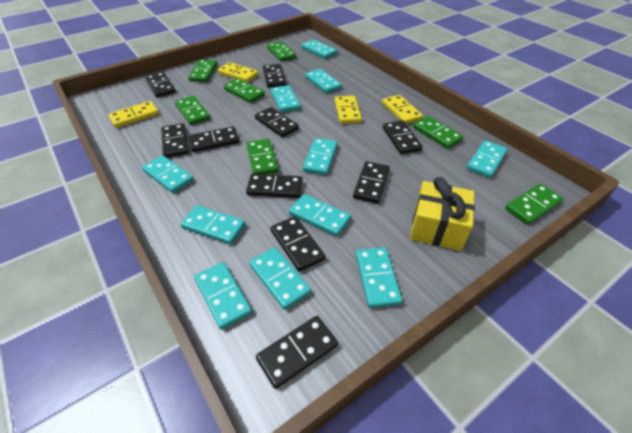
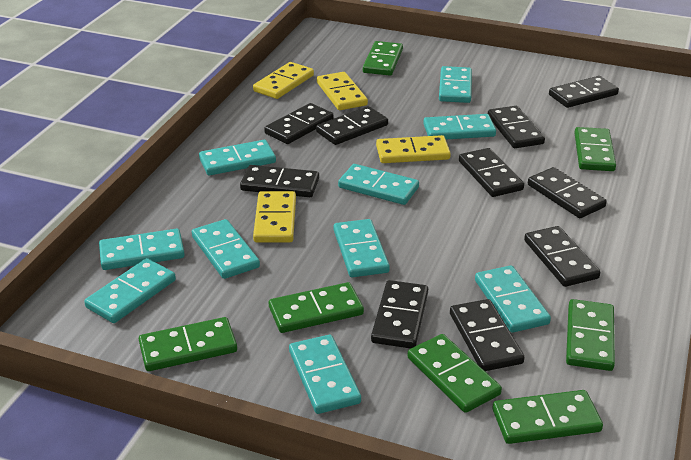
turquoise domino: 11 -> 10
yellow gift: 1 -> 0

